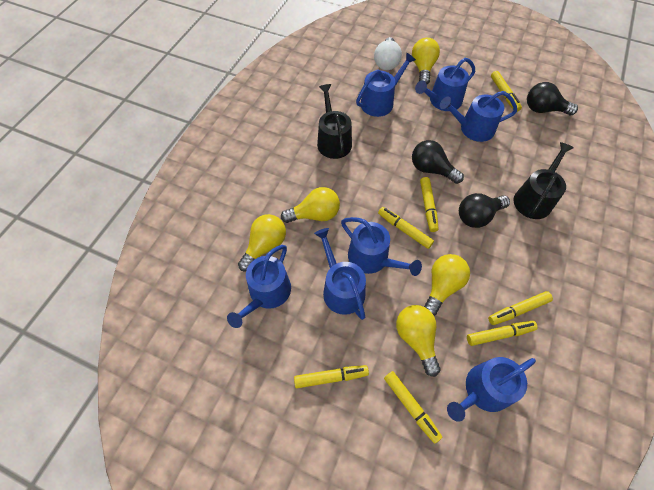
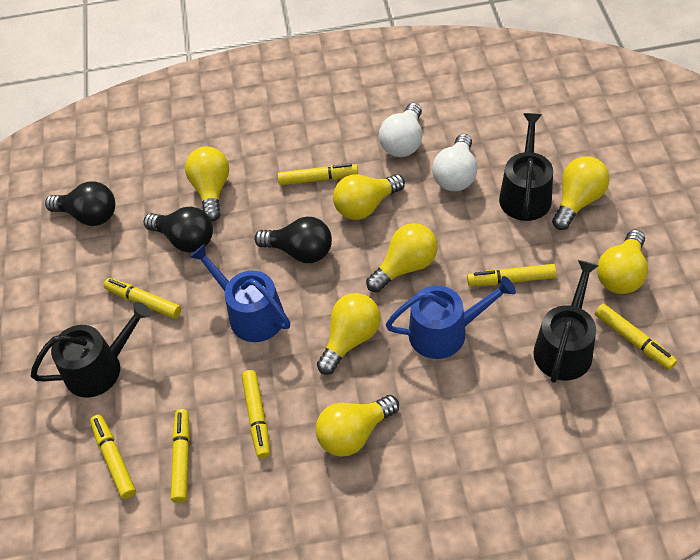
black watering can: 2 -> 3
blue watering can: 7 -> 2
white light bulb: 1 -> 2
yellow light bulb: 5 -> 7

